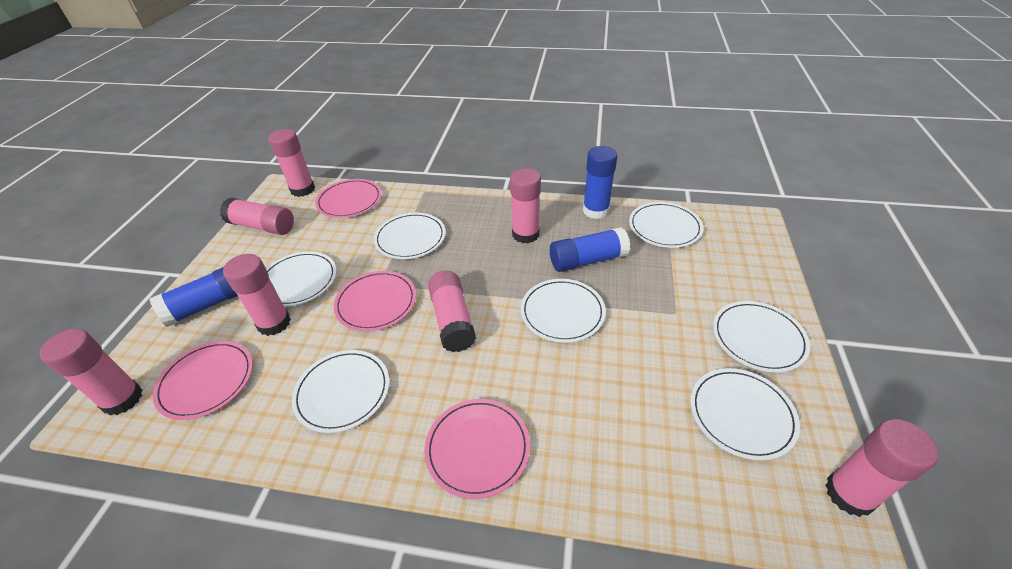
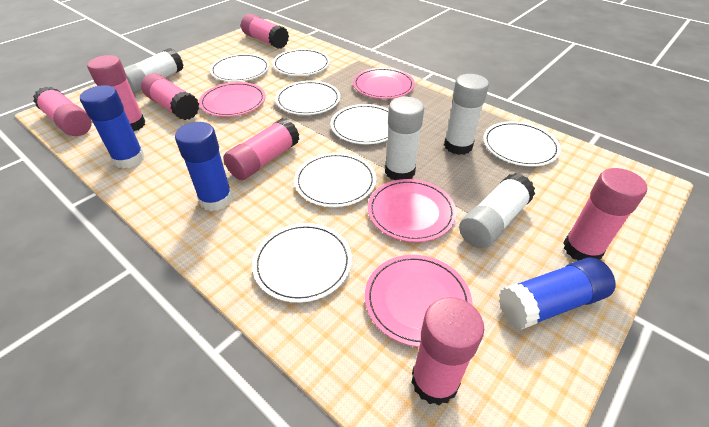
white glue stick: 0 -> 4

